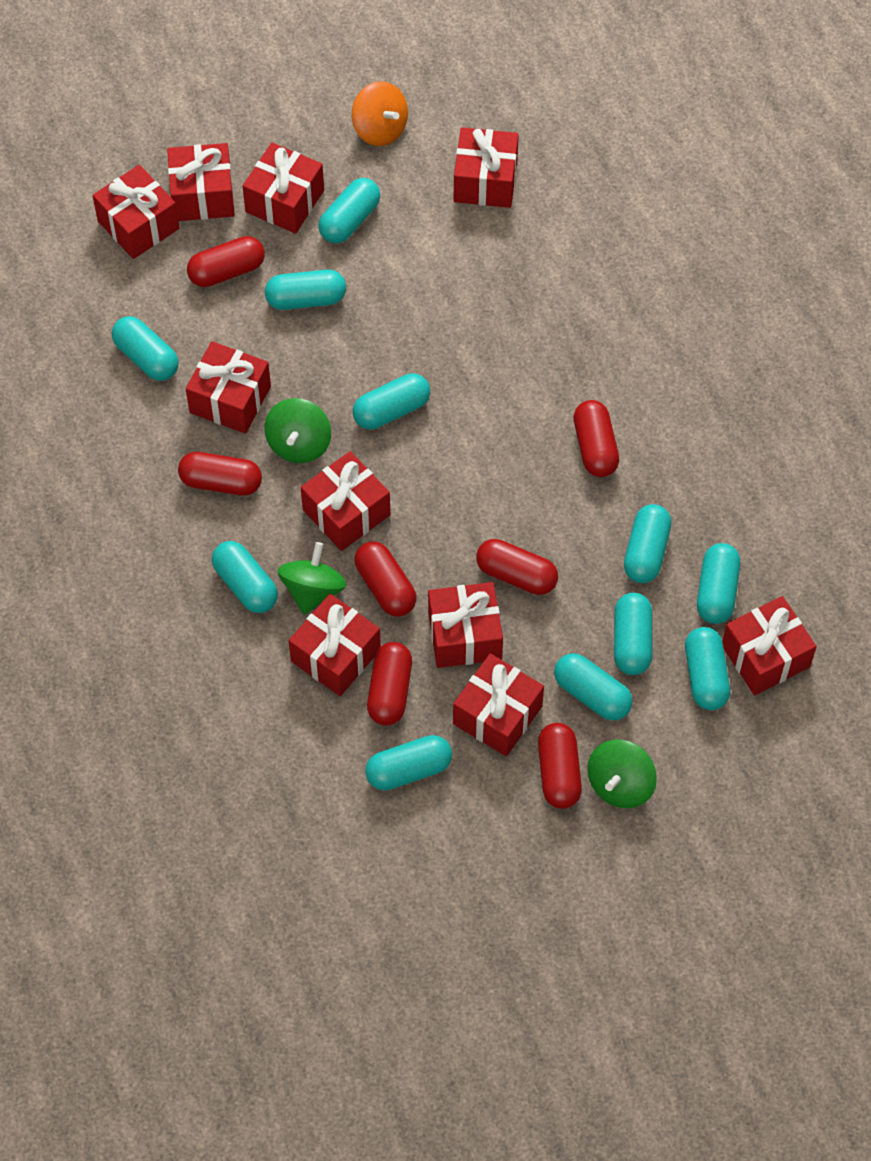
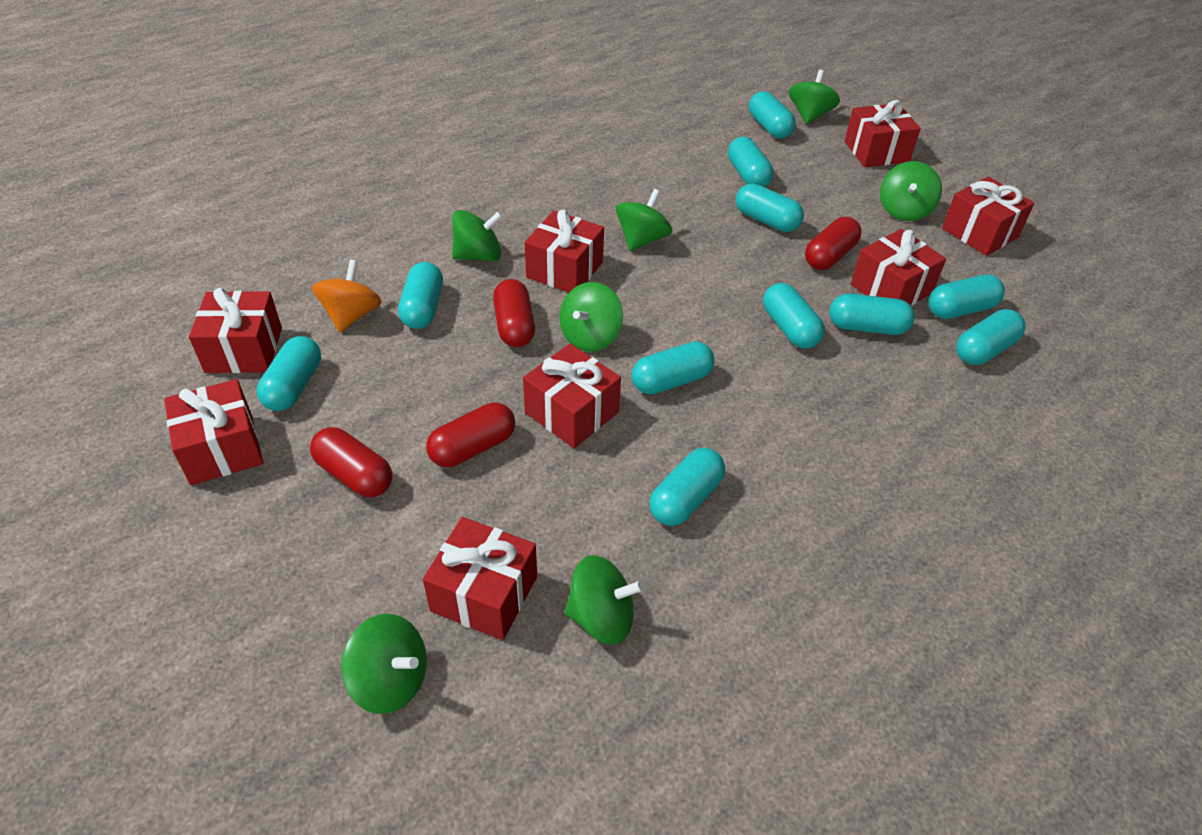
green spinning top: 3 -> 7
red capsule: 7 -> 4
red gift: 10 -> 8

